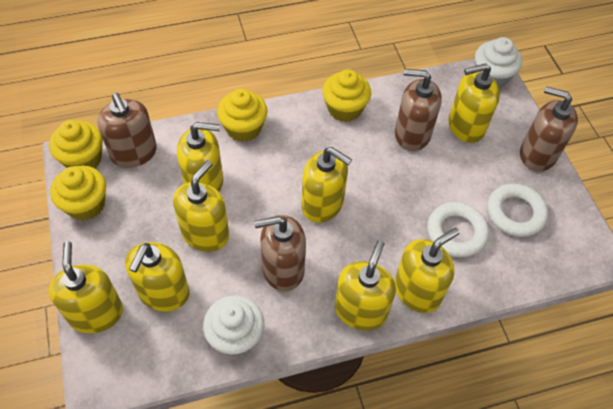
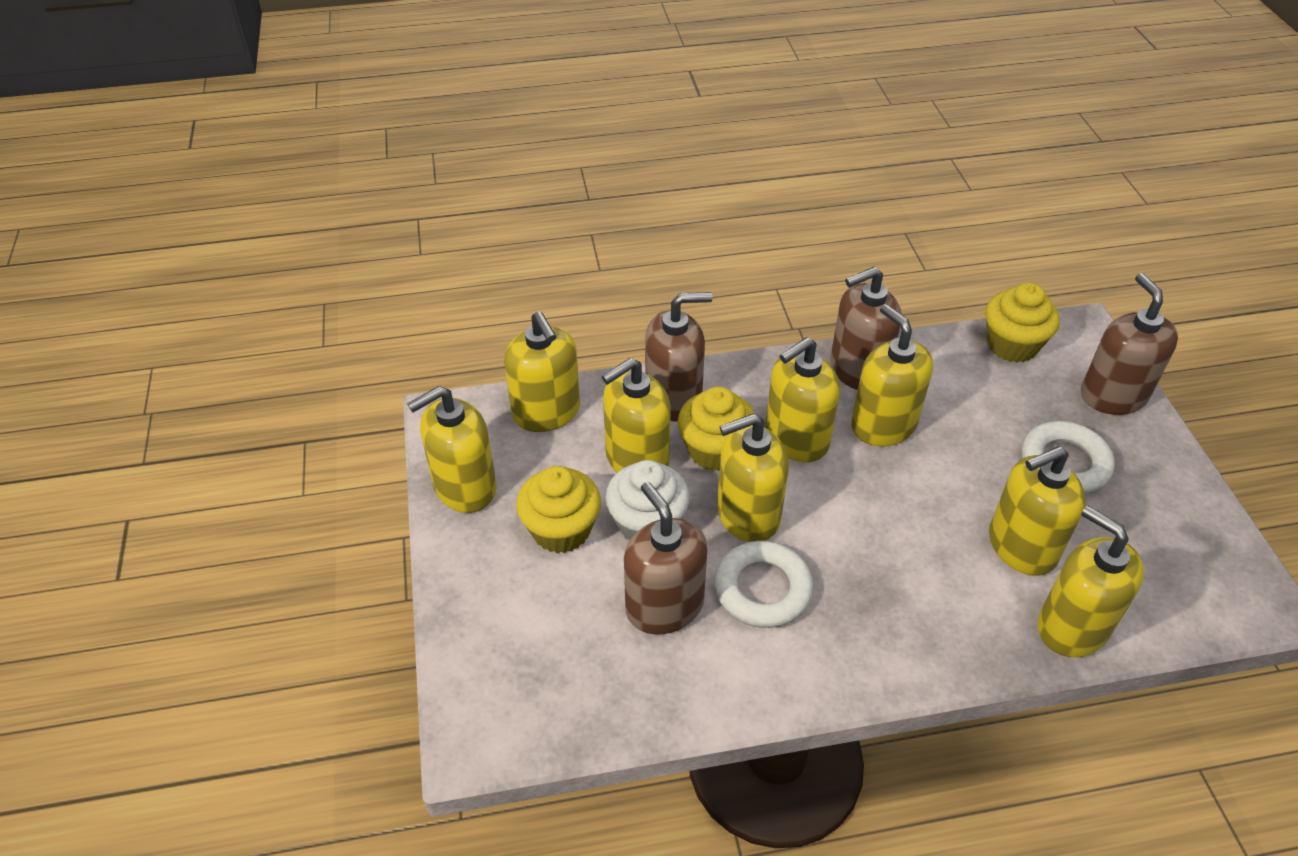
white cupcake: 2 -> 1
yellow cupcake: 4 -> 3

